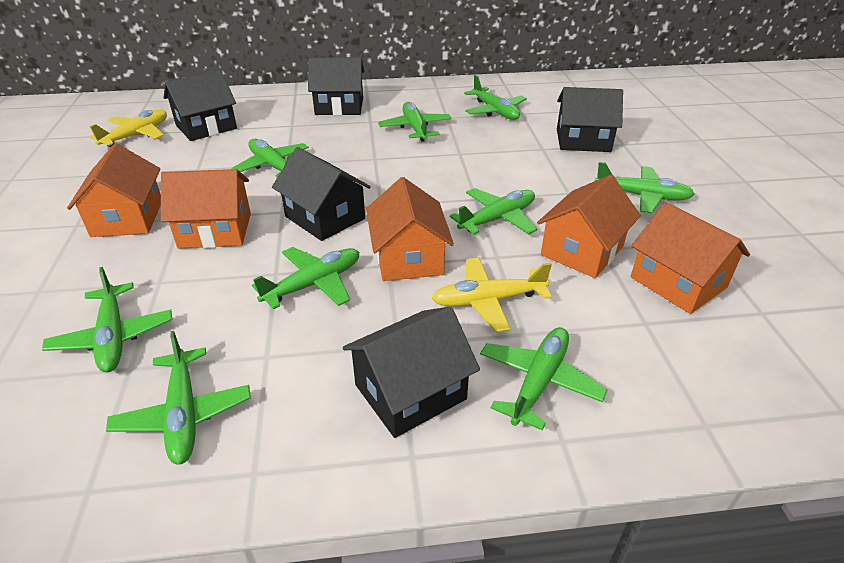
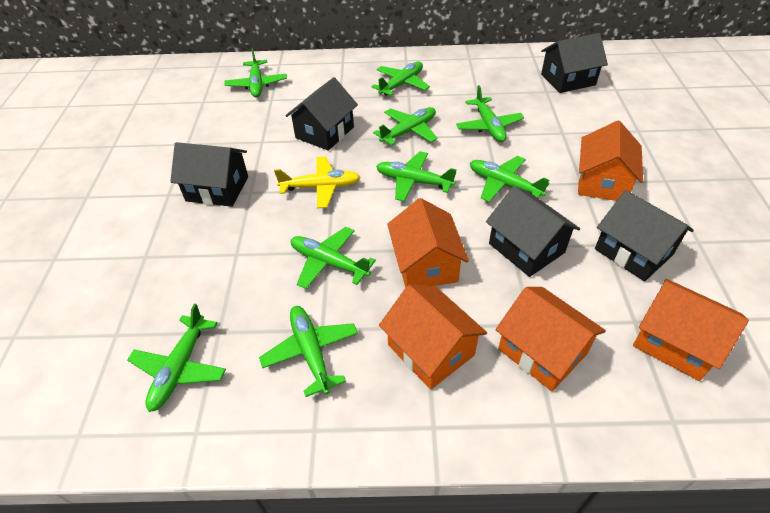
yellow plane: 2 -> 1

